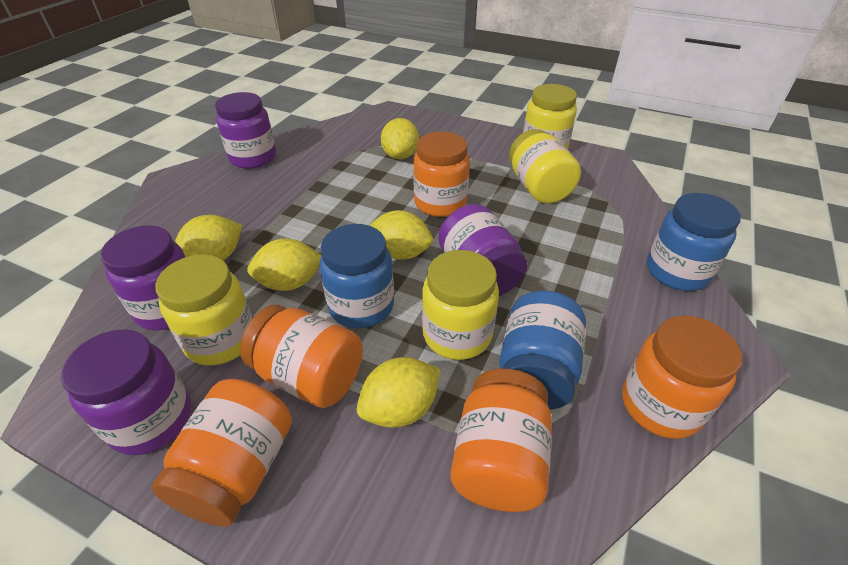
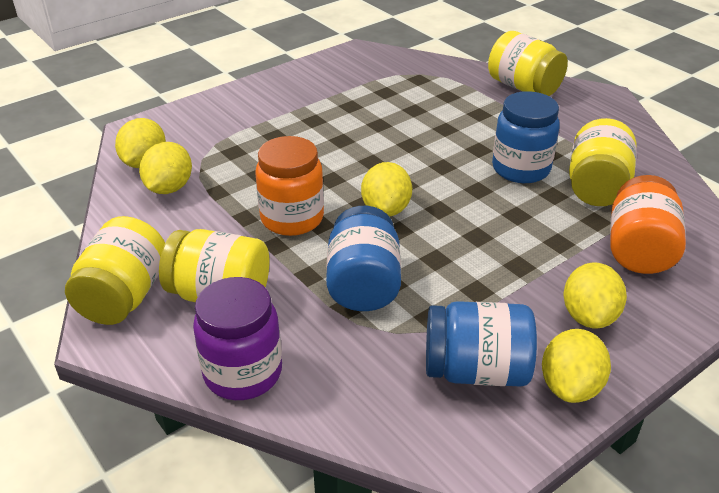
orange jar: 5 -> 2
purple jar: 4 -> 1

